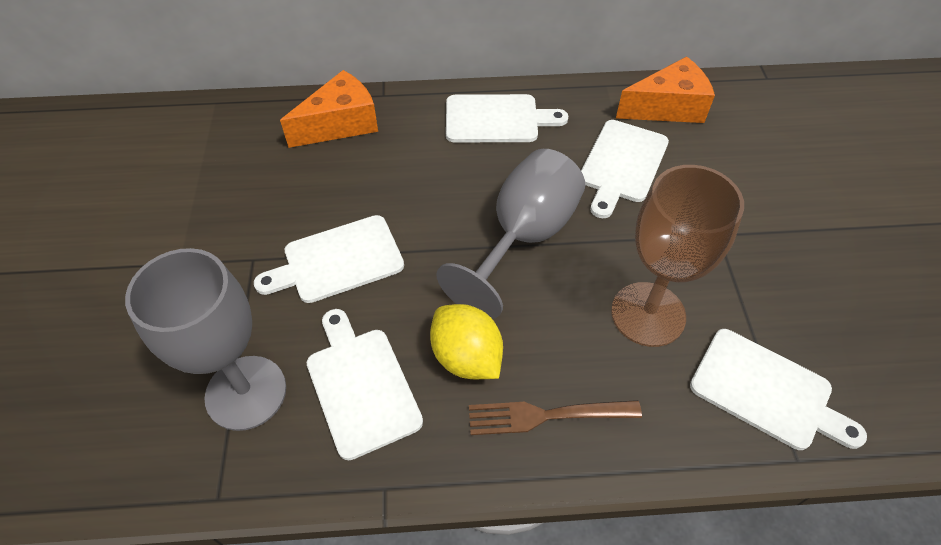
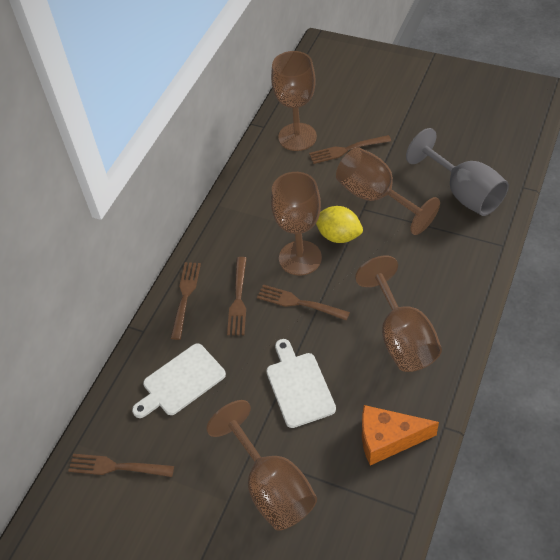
brown fork: 1 -> 5
brown goblet: 1 -> 5
grey goblet: 2 -> 1
orange cheese: 2 -> 1
white cutting board: 5 -> 2

